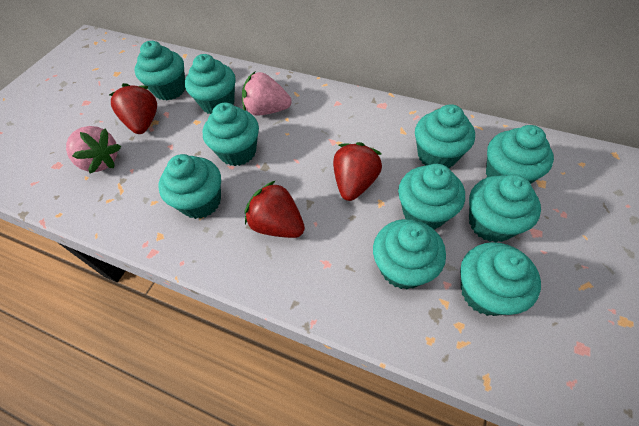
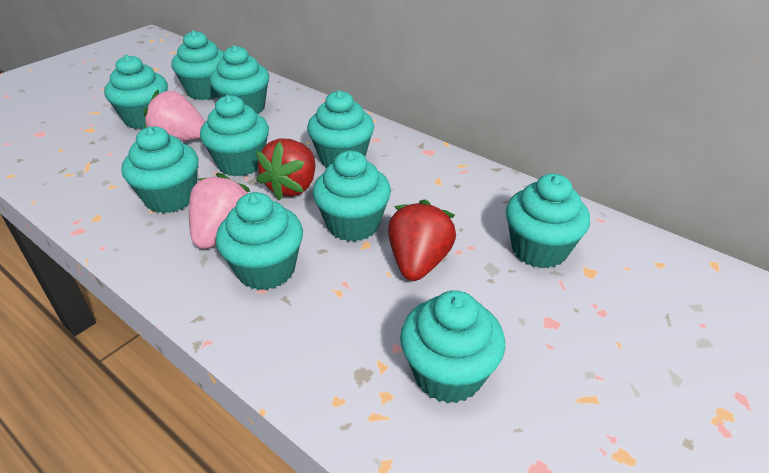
red strawberry: 3 -> 2

